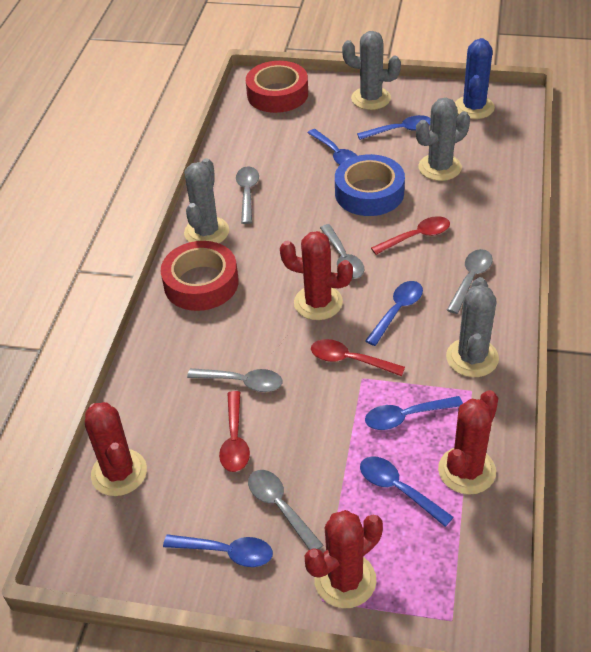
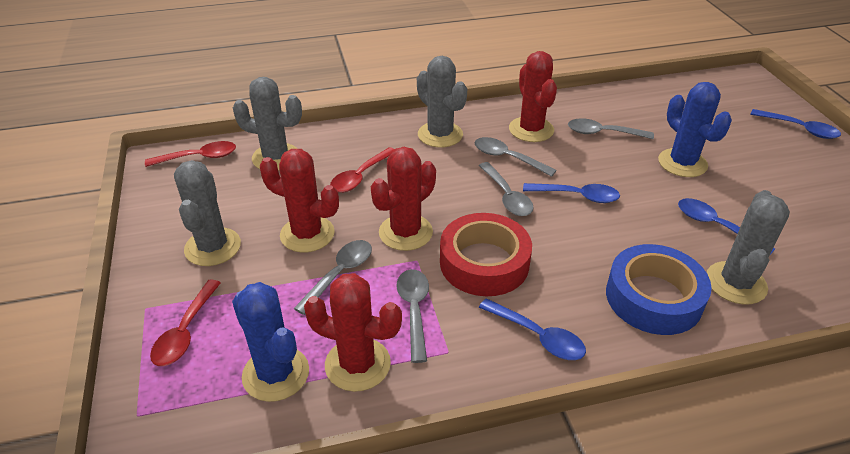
blue cactus: 1 -> 2
blue spoon: 6 -> 4
red tape: 2 -> 1

